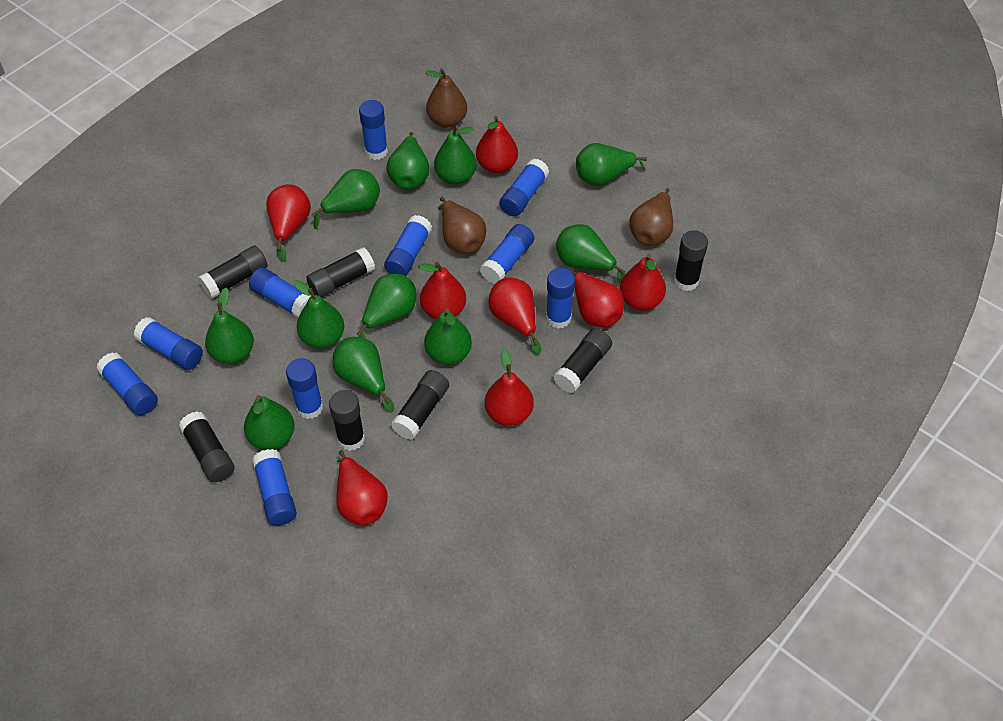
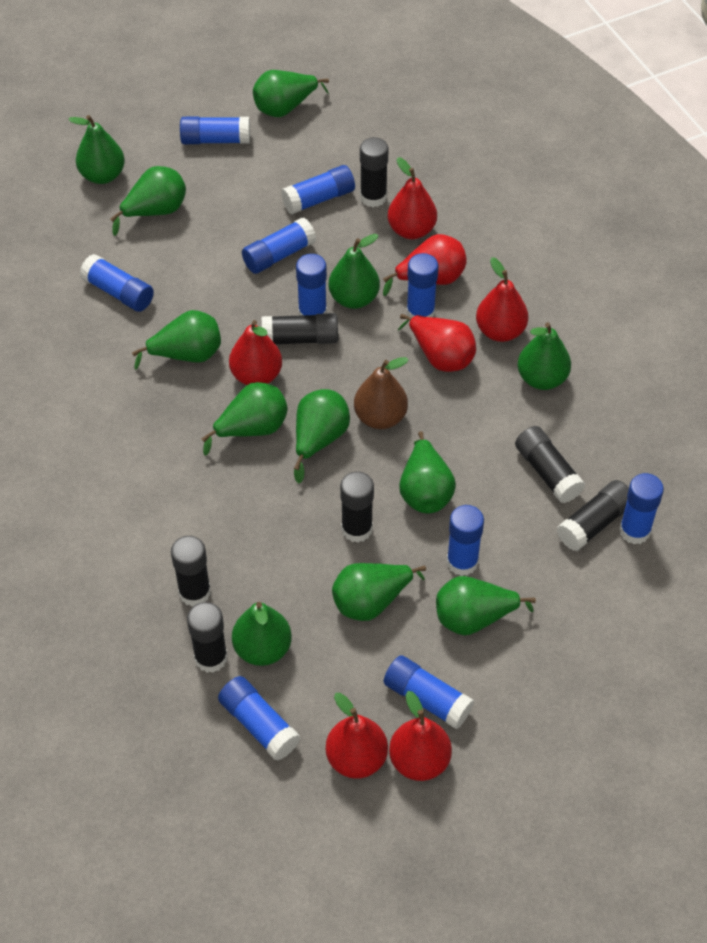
brown pear: 3 -> 1
green pear: 11 -> 12
red pear: 8 -> 7

